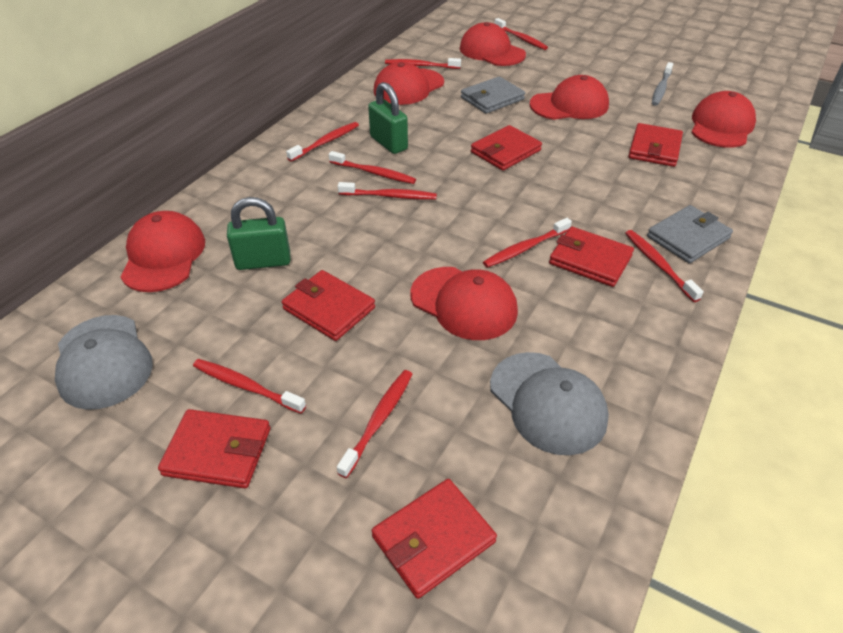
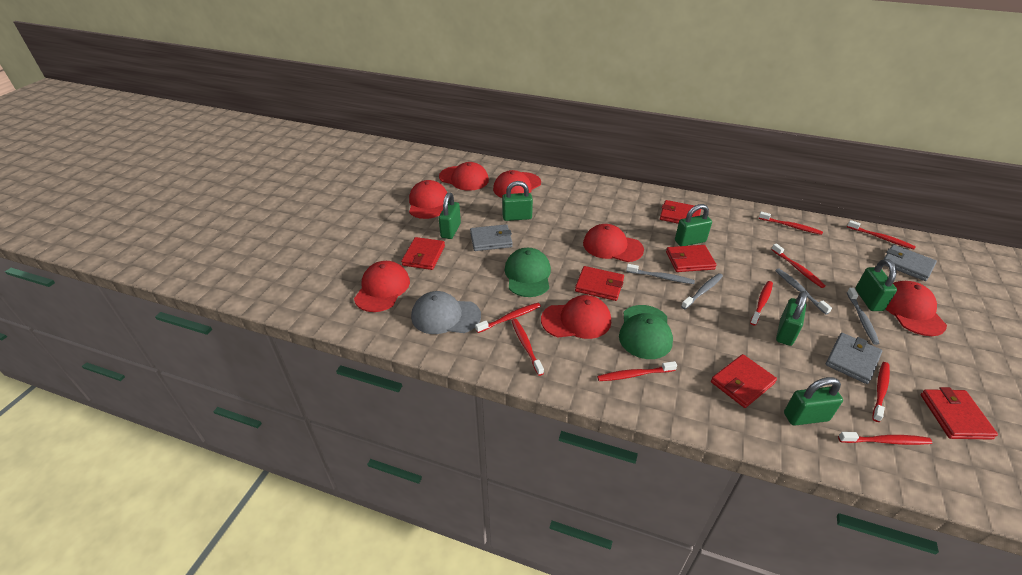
green cap: 0 -> 2
green padlock: 2 -> 6
grey cap: 2 -> 1
grey toothbrush: 1 -> 4
grey wallet: 2 -> 3
red cap: 6 -> 7

